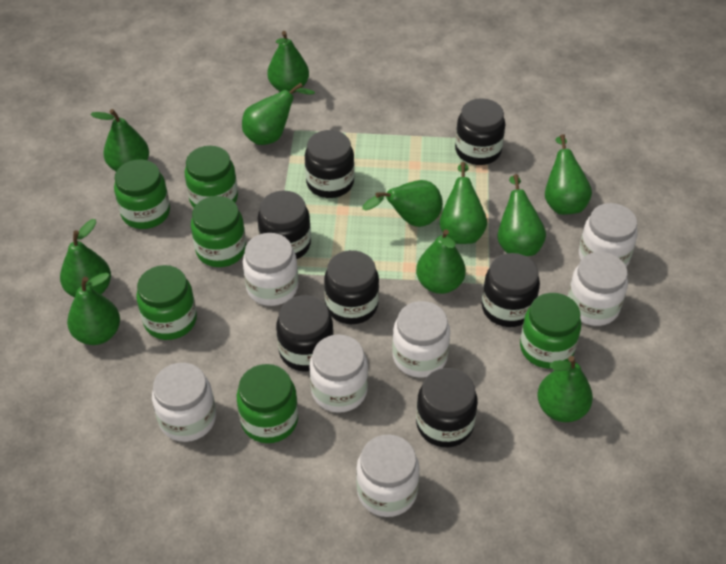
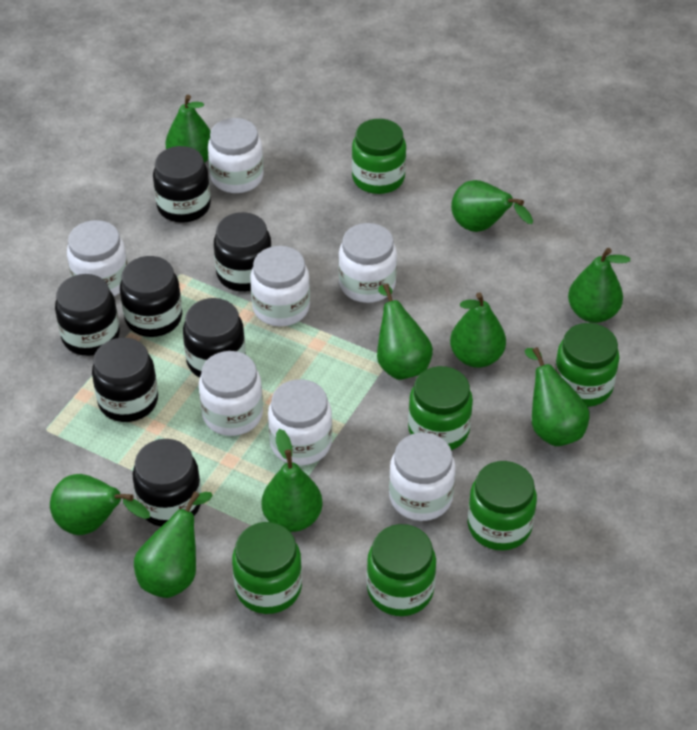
green pear: 11 -> 9

